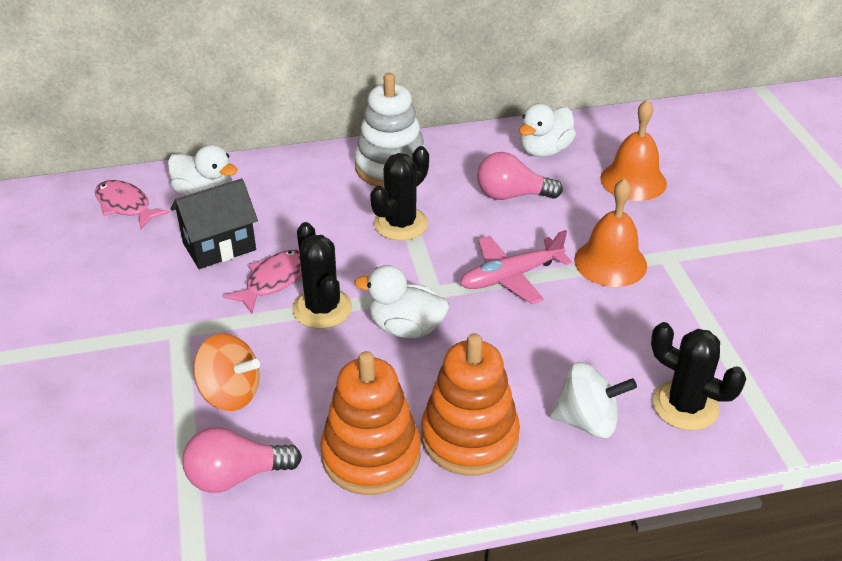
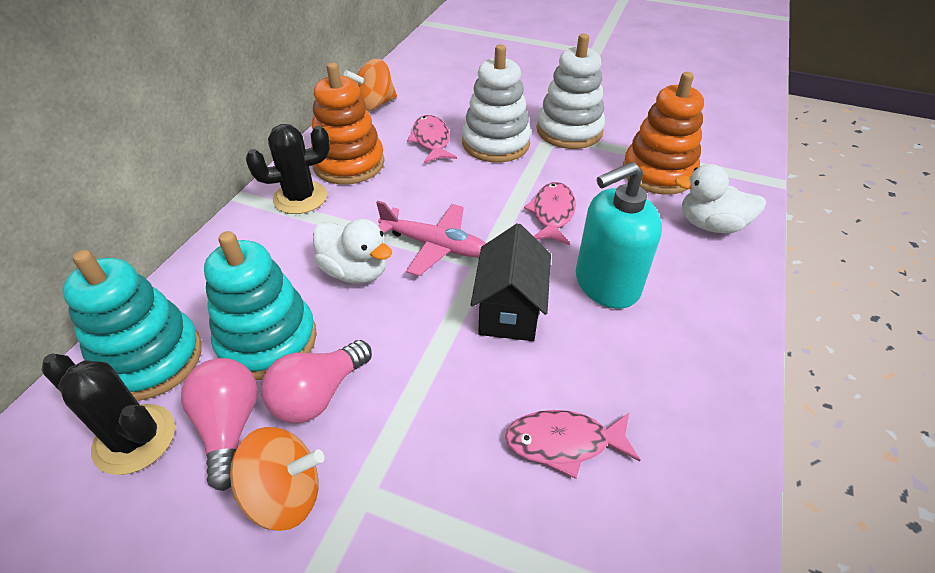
black cactus: 3 -> 2
orange bell: 2 -> 0
orange spinning top: 1 -> 2
pink fish: 2 -> 3
turquoise soap dispenser: 0 -> 1
turquoise stacking toy: 0 -> 2
white duck: 3 -> 2
white spinning top: 1 -> 0
white stacking toy: 1 -> 2

